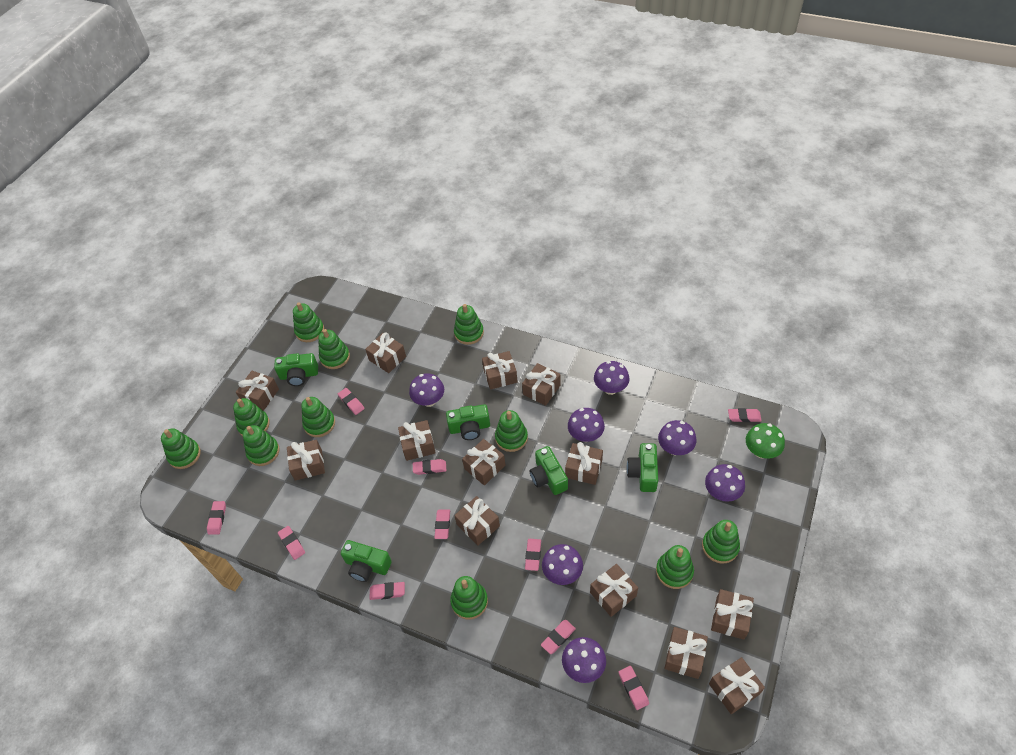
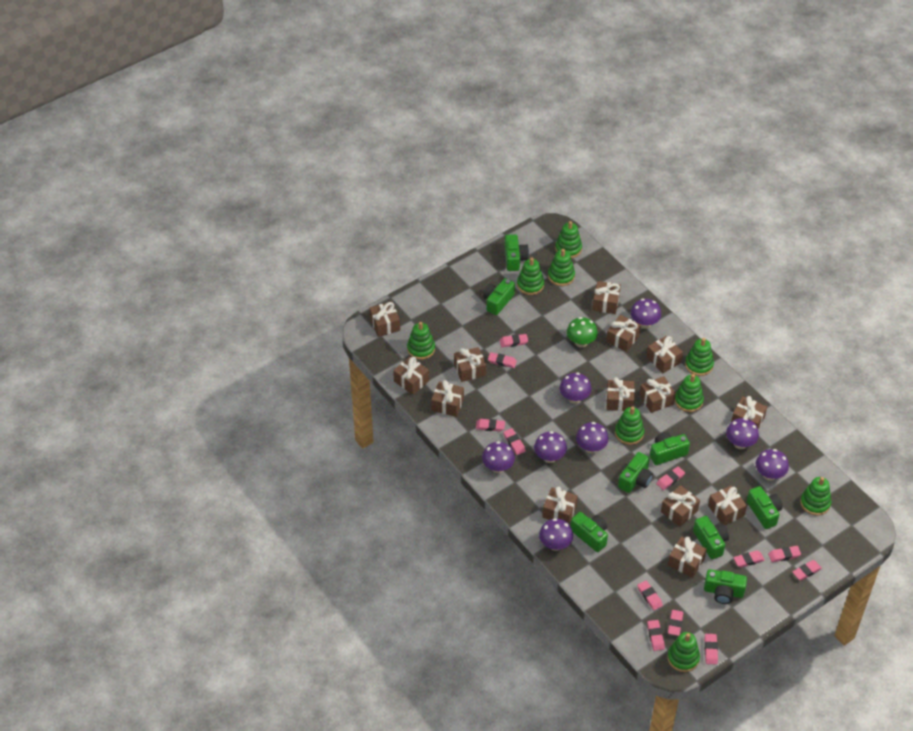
brown gift: 13 -> 14
green camera: 5 -> 8
green stacking toy: 11 -> 9
pink eraser: 10 -> 12
purple mushroom: 7 -> 8

